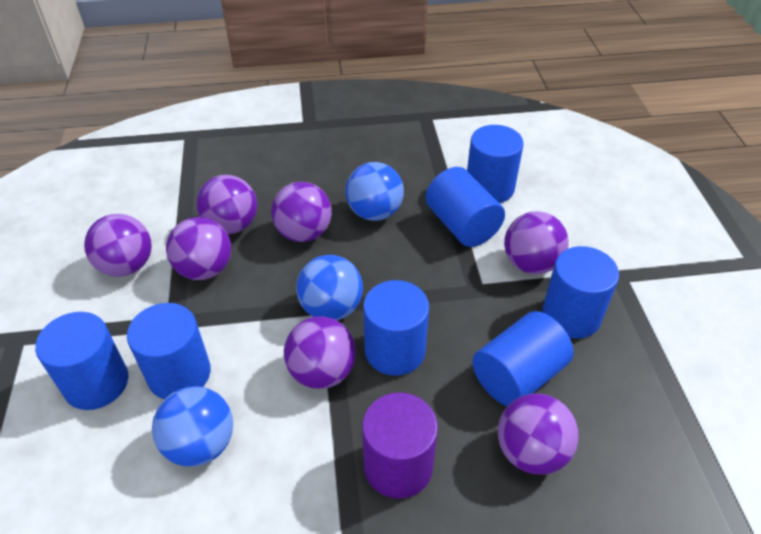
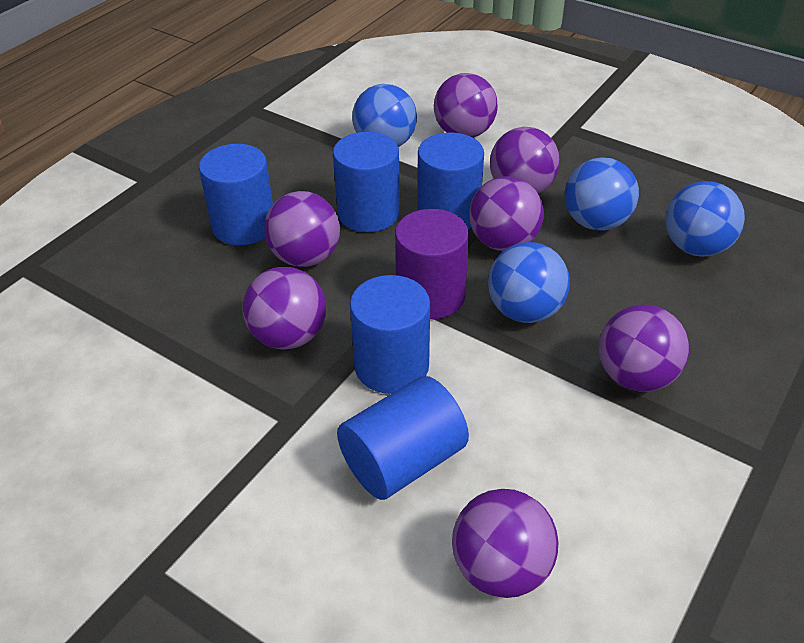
blue ball: 3 -> 4
blue cylinder: 7 -> 5

